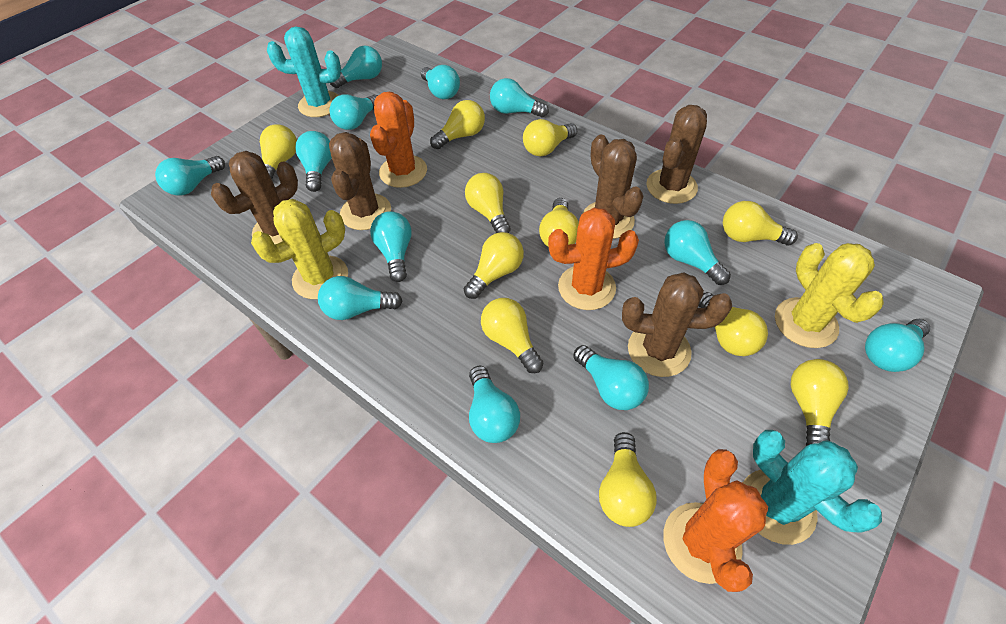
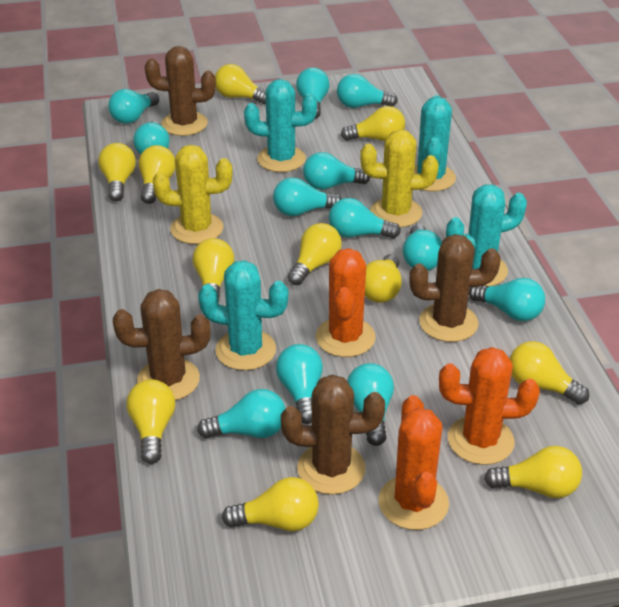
brown cactus: 5 -> 4
turquoise cactus: 2 -> 4

